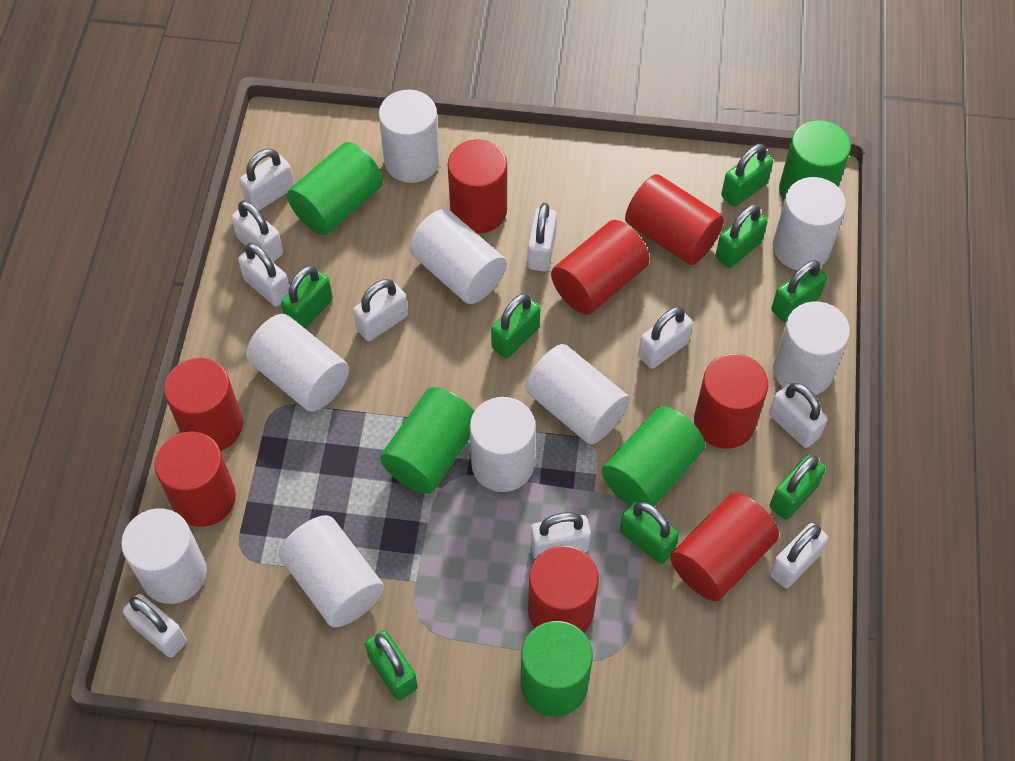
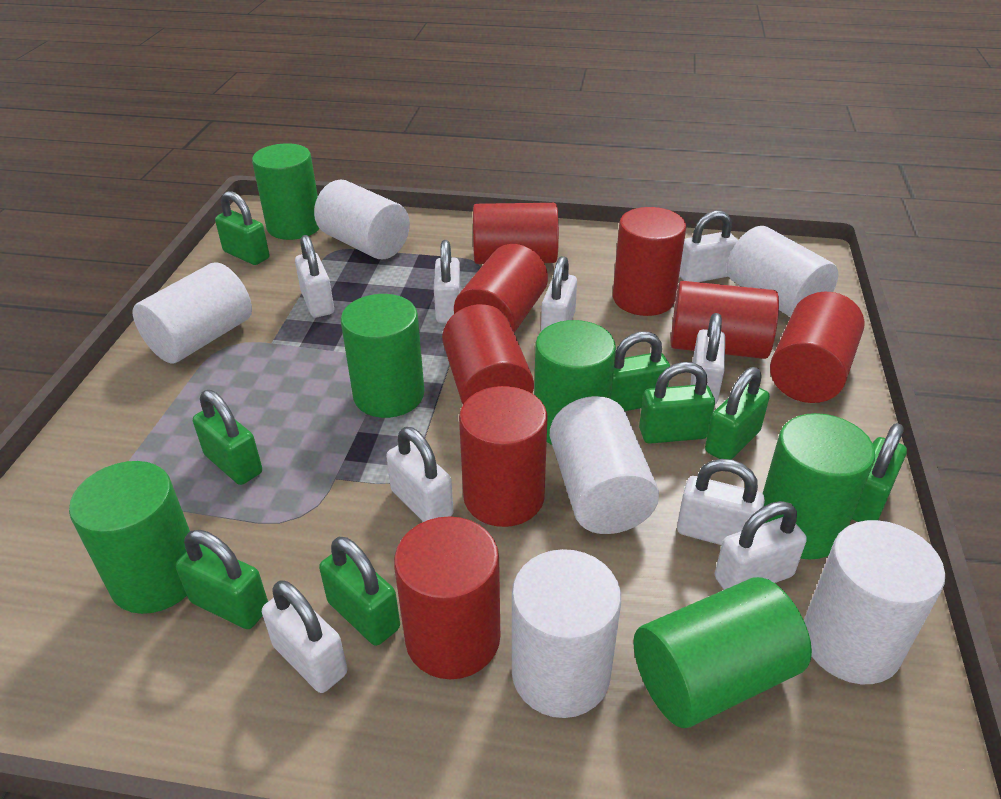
green cylinder: 5 -> 6
white cylinder: 9 -> 6
white padlock: 10 -> 9

